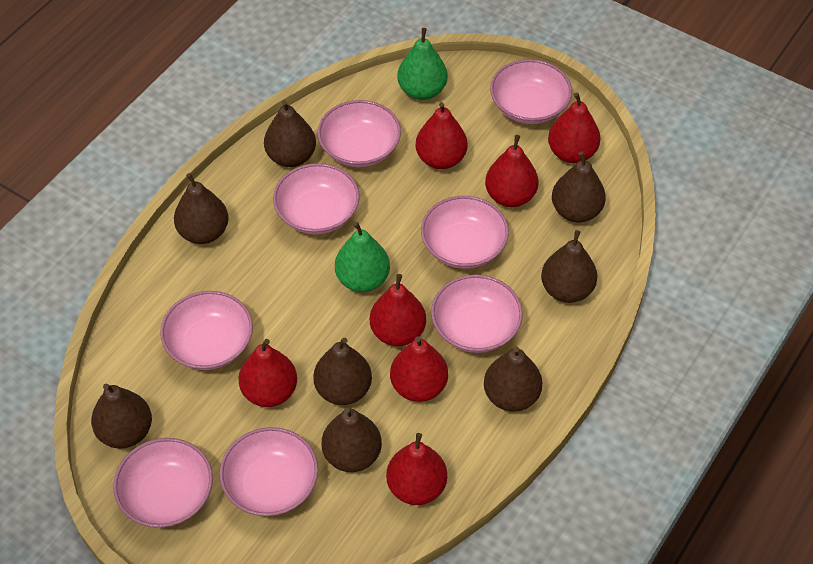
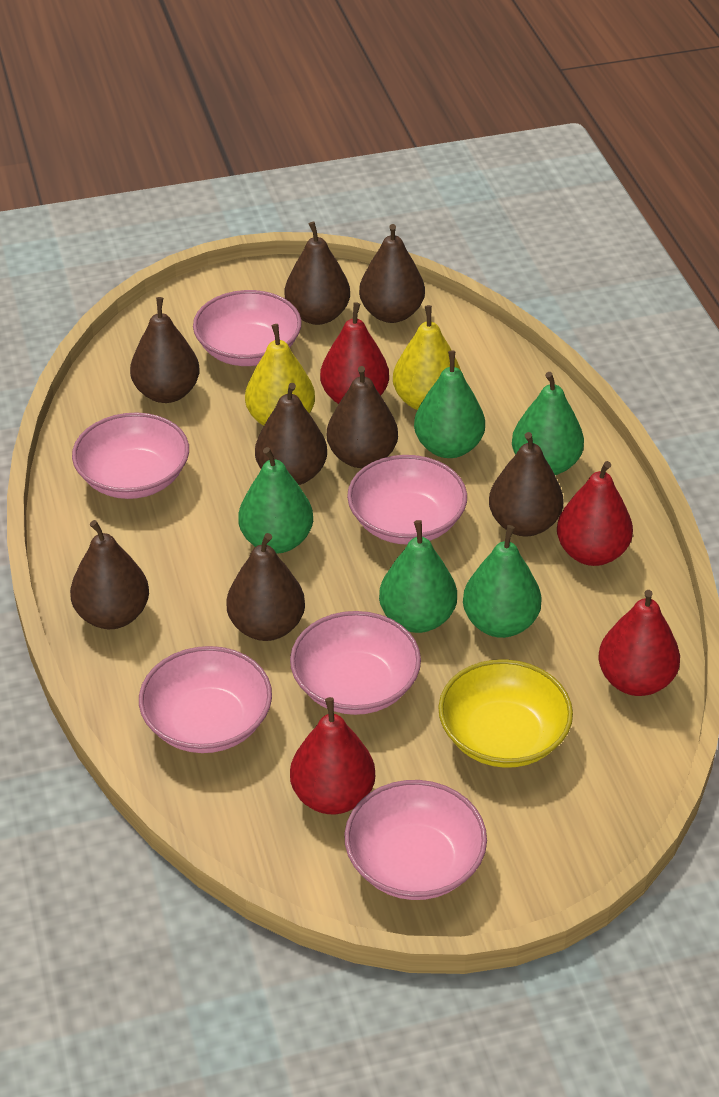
green pear: 2 -> 5
pink bowl: 8 -> 6
red pear: 7 -> 4
yellow bowl: 0 -> 1
yellow pear: 0 -> 2

